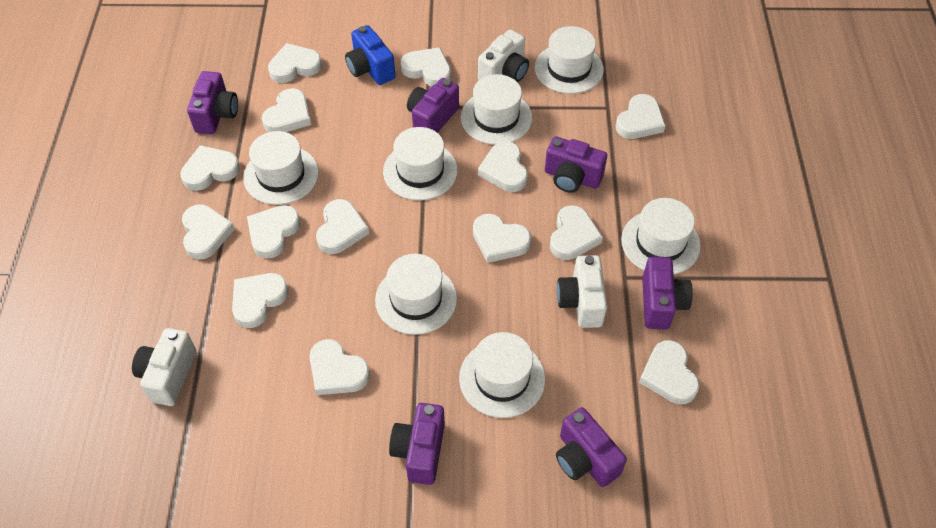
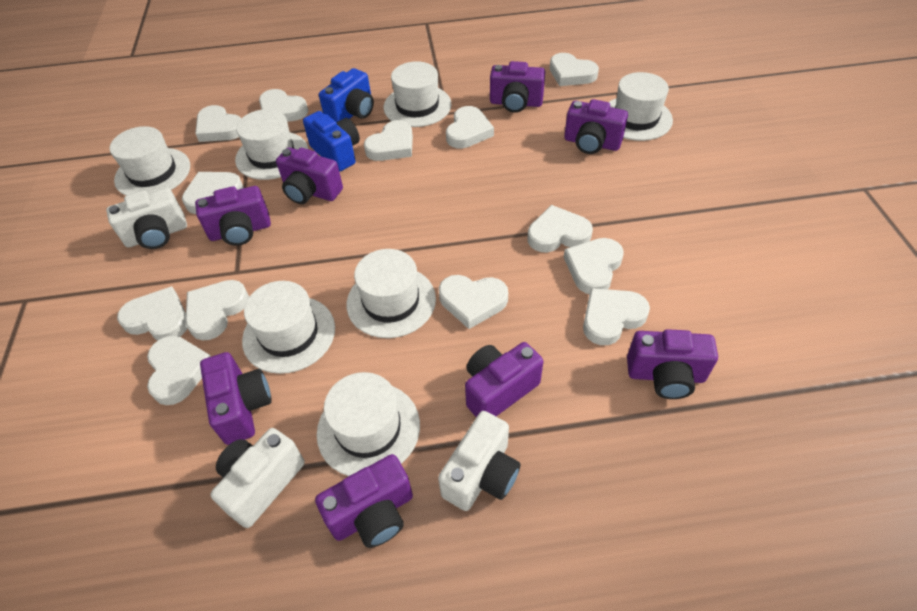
blue camera: 1 -> 2
purple camera: 6 -> 8
white heart: 14 -> 13

